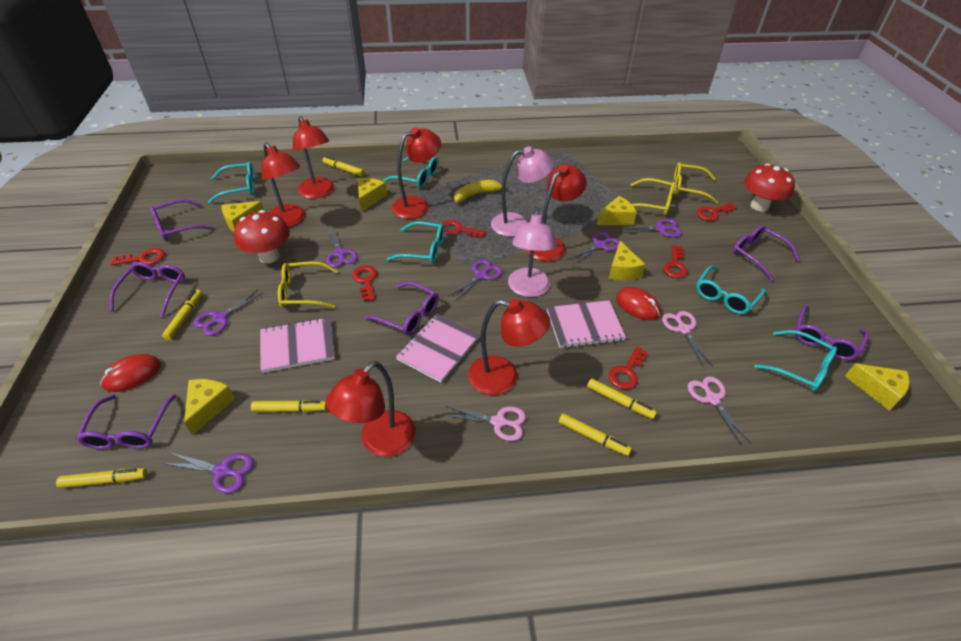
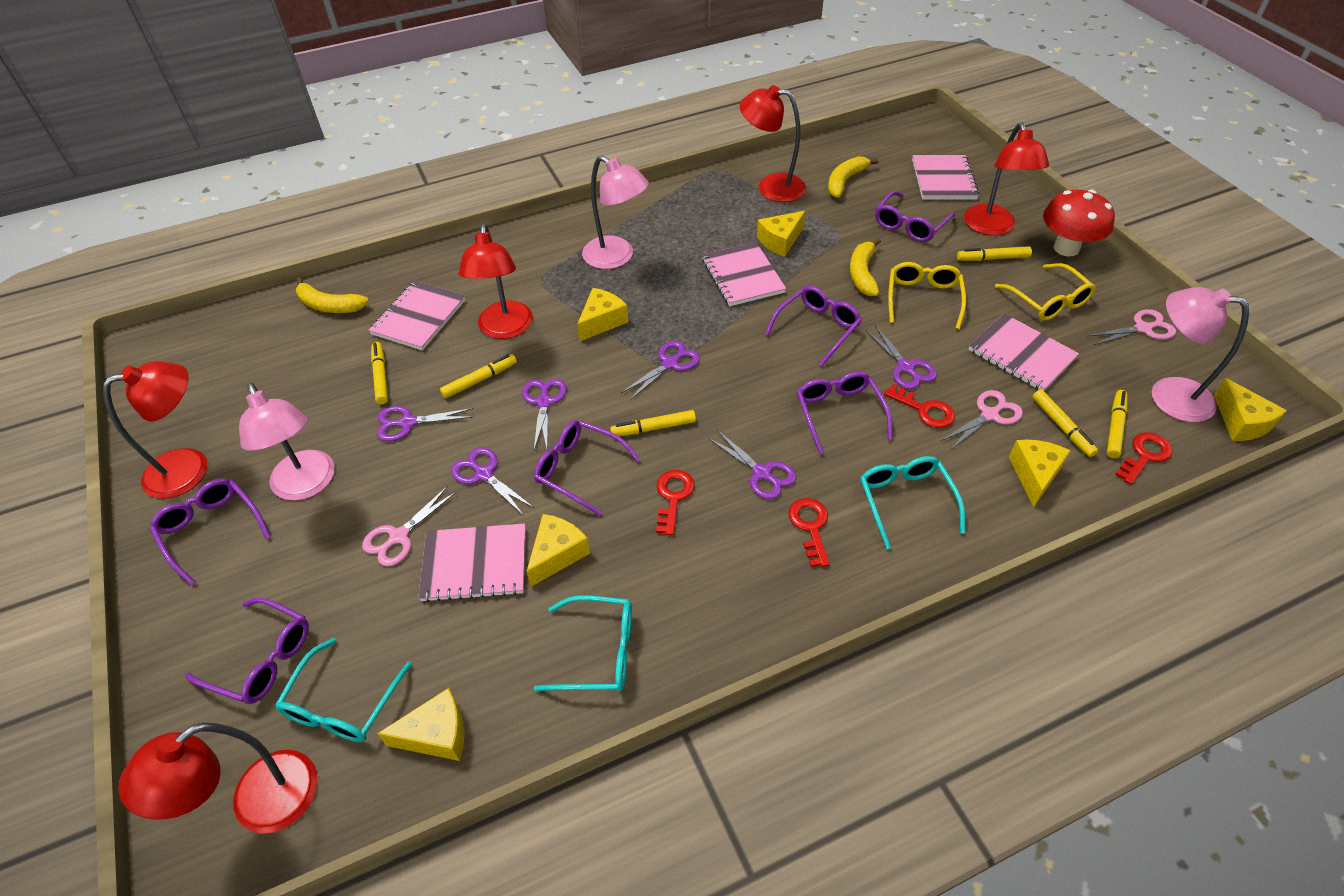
pink lamp: 2 -> 3
pink notebook: 3 -> 5
red key: 6 -> 4
red lamp: 6 -> 5
red mouse: 2 -> 0
red mushroom: 2 -> 1
turquoise glasses: 5 -> 3
yellow banana: 1 -> 3
yellow glasses: 3 -> 2

